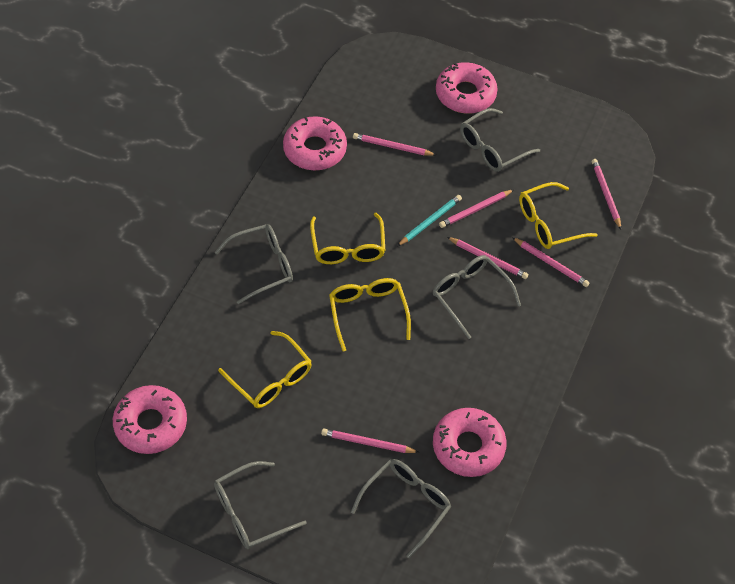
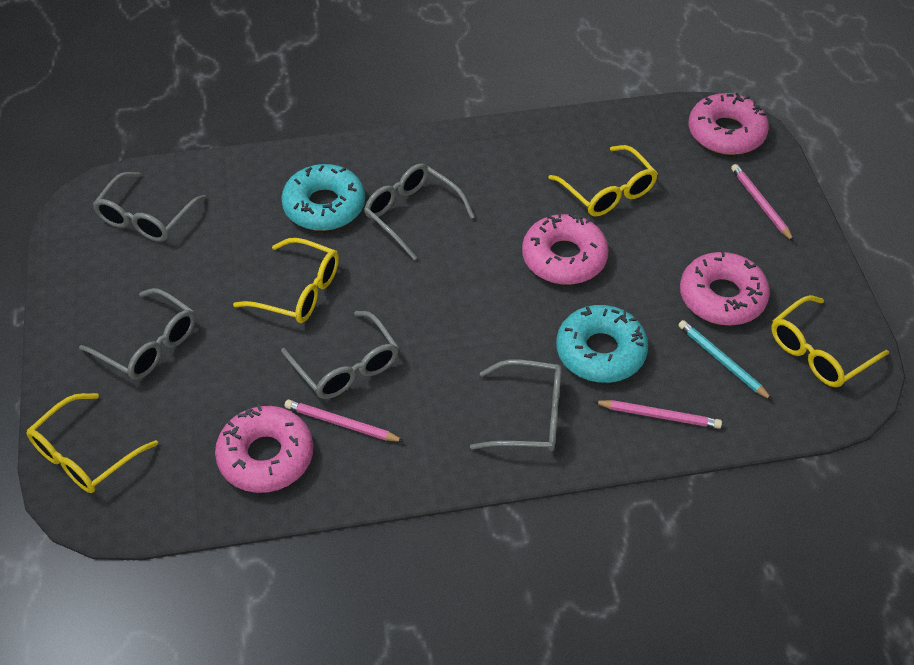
pink pencil: 6 -> 3
turquoise donut: 0 -> 2

